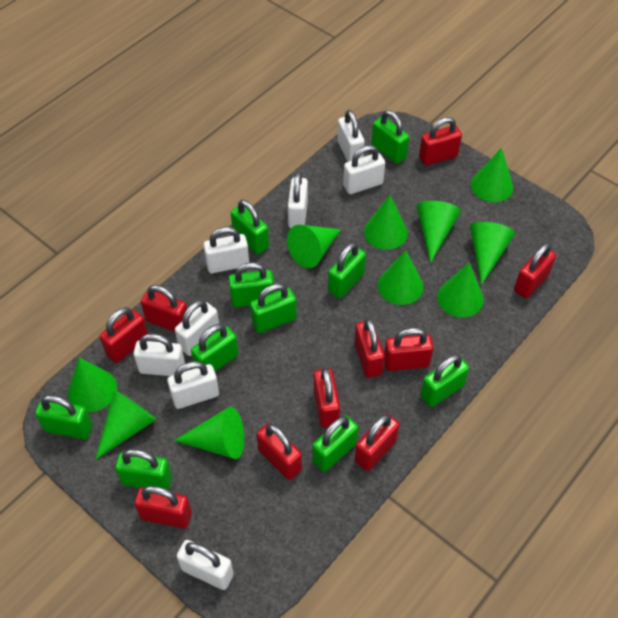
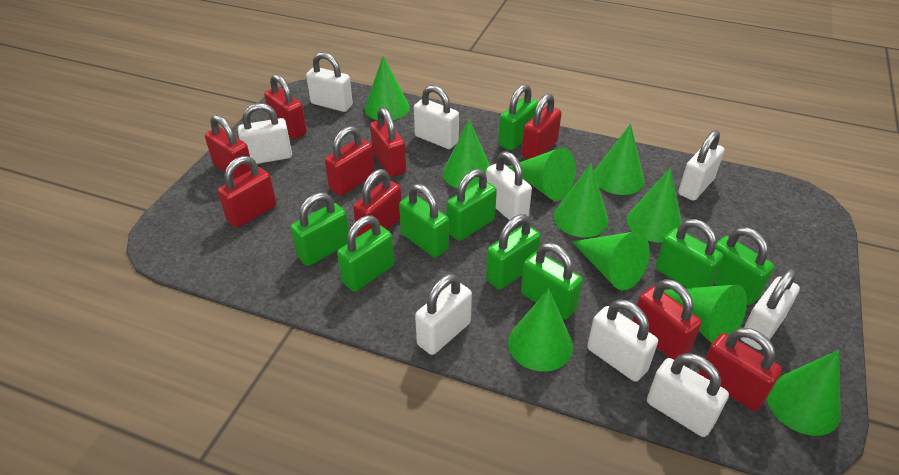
green padlock: 10 -> 9
red padlock: 10 -> 9
white padlock: 8 -> 9

